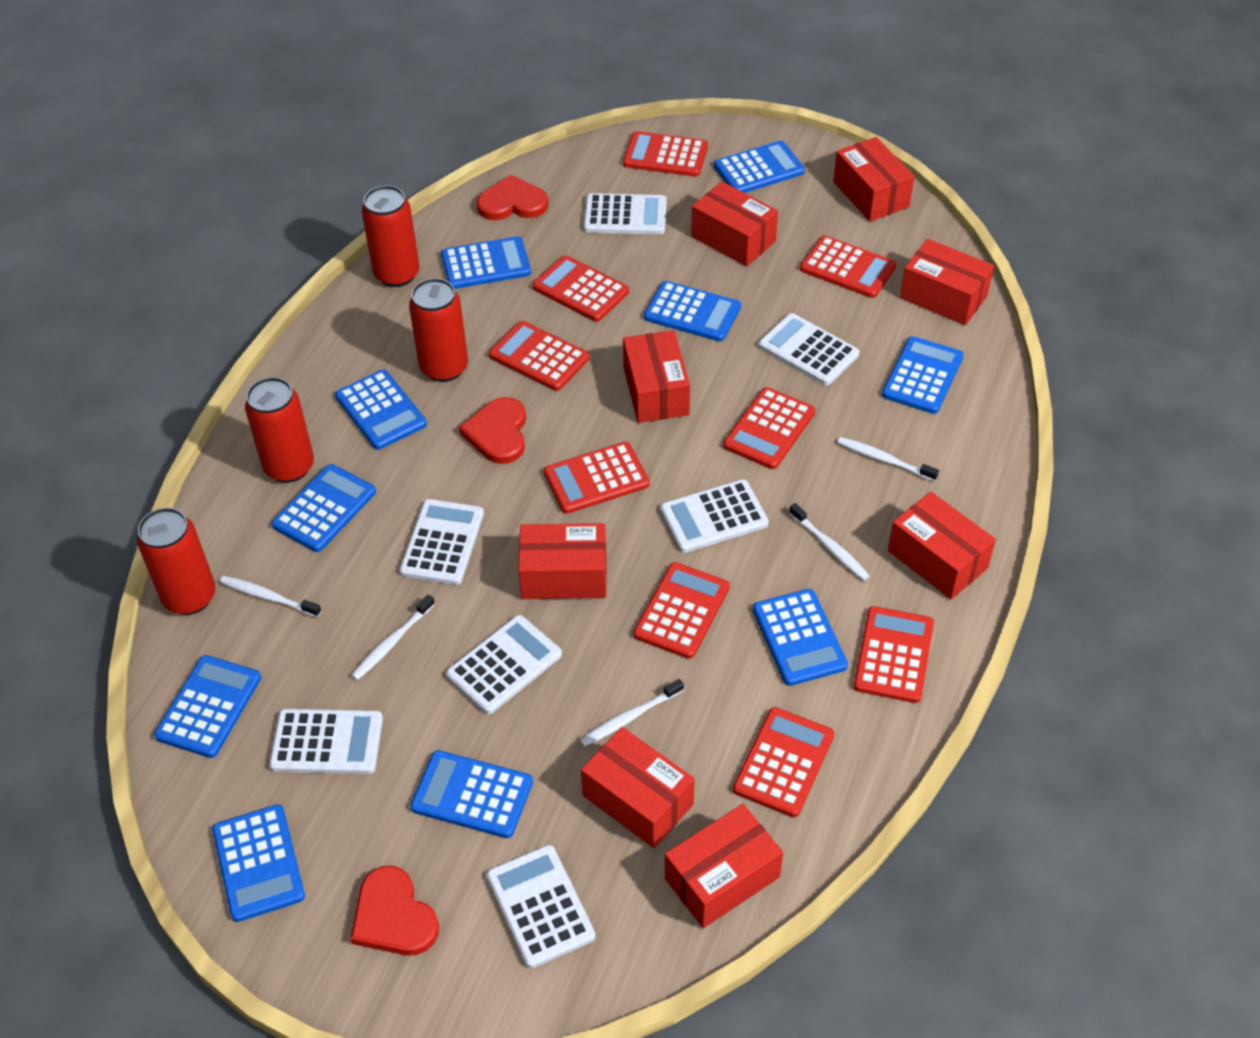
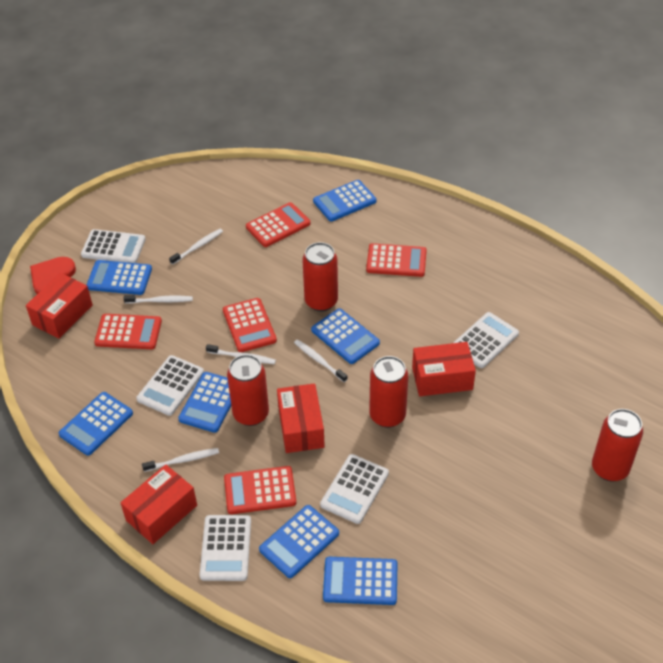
blue calculator: 10 -> 7
red box: 8 -> 4
red calculator: 9 -> 5
red heart: 3 -> 1
white calculator: 7 -> 5

